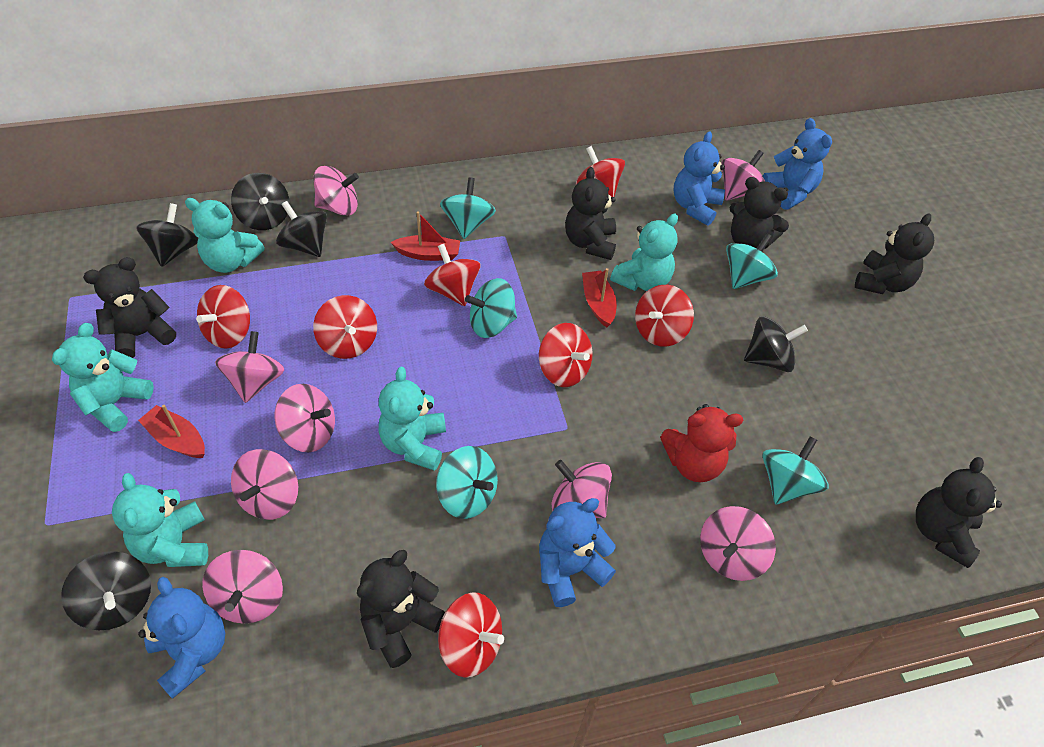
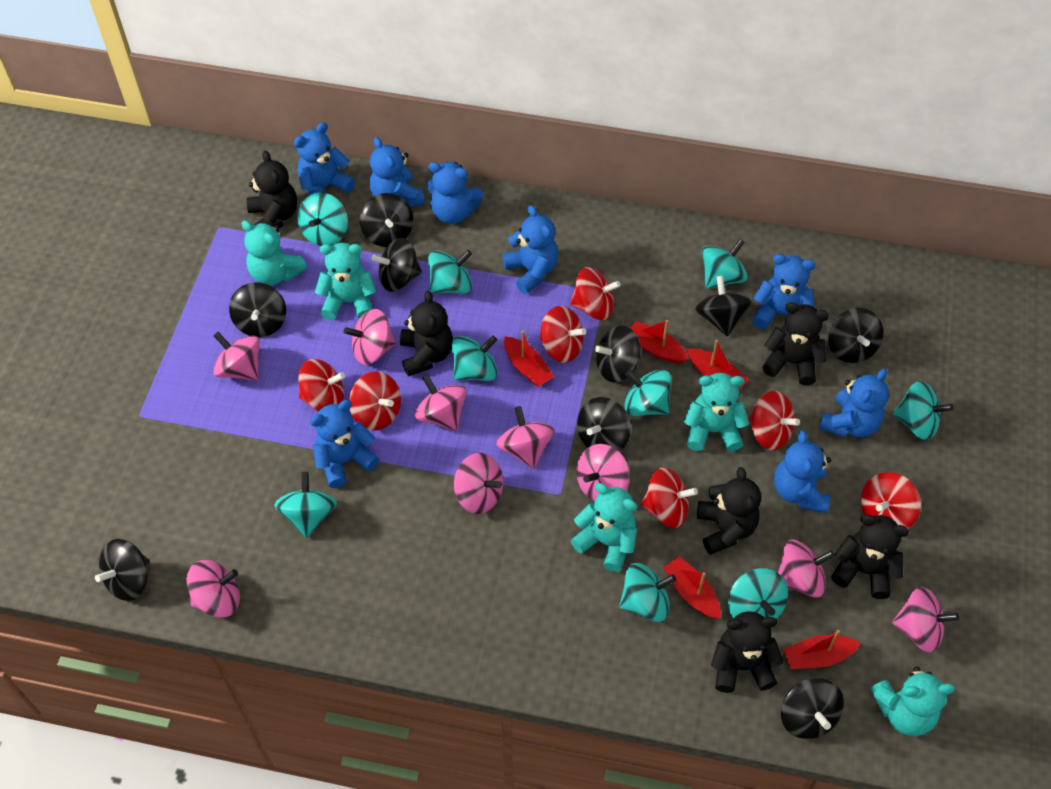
black spinning top: 5 -> 9
blue teddy bear: 4 -> 8
pink spinning top: 8 -> 9
red boat: 3 -> 5
red teddy bear: 1 -> 0
turquoise spinning top: 5 -> 9

